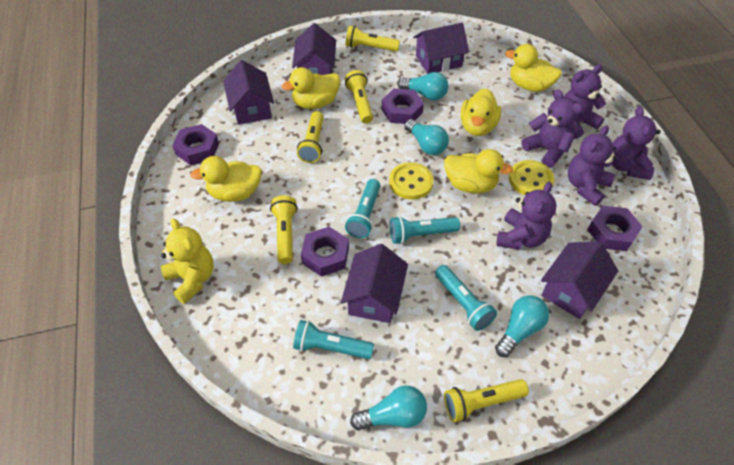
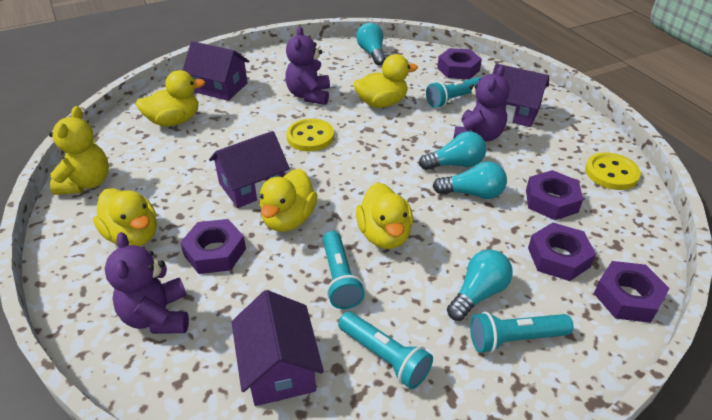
purple house: 5 -> 4
purple nut: 4 -> 5
purple teddy bear: 5 -> 3
yellow flashlight: 5 -> 0

